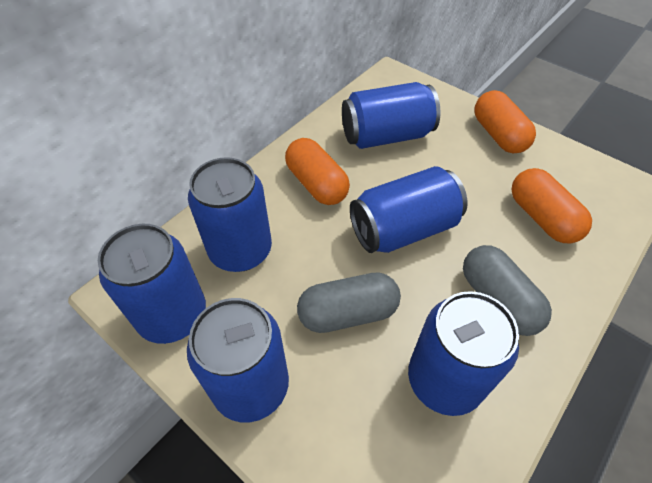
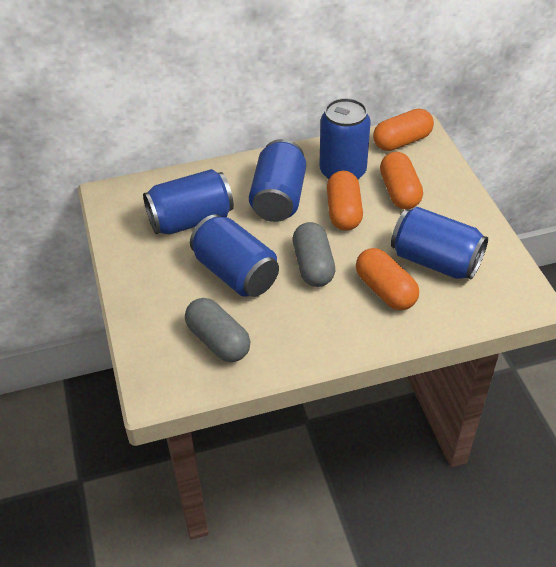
blue can: 6 -> 5
orange capsule: 3 -> 4

